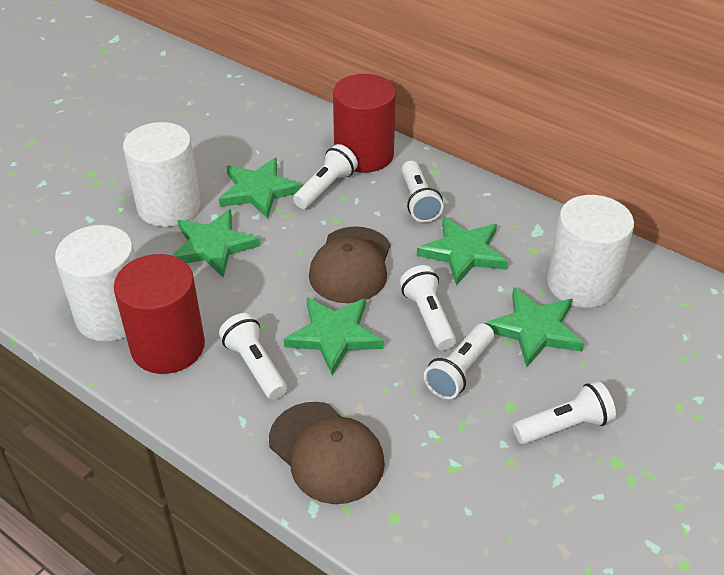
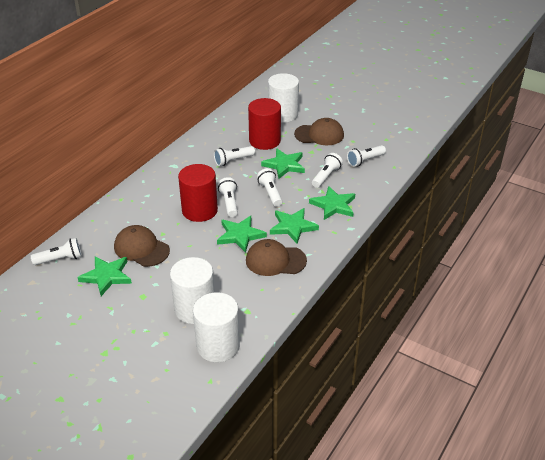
brown cap: 2 -> 3

